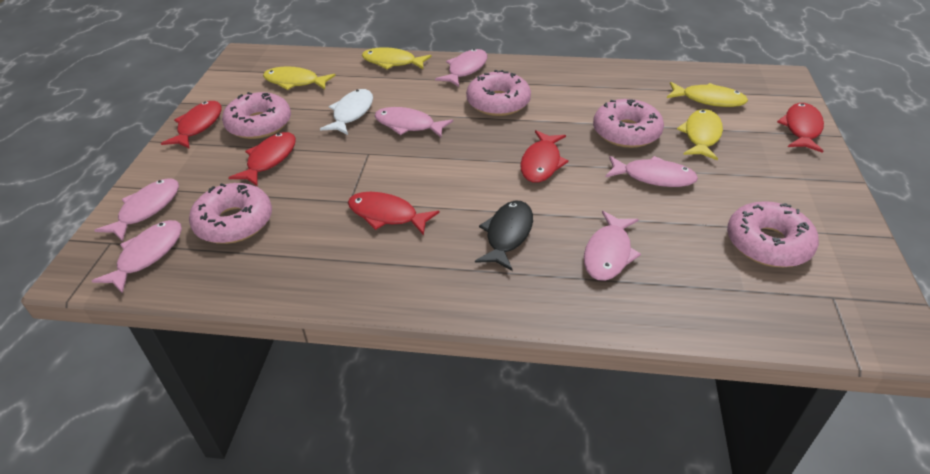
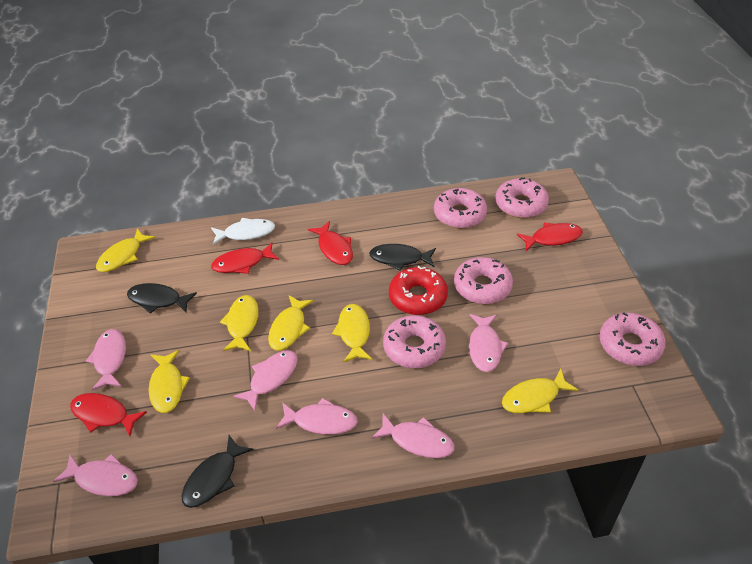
black fish: 1 -> 3
red donut: 0 -> 1
red fish: 5 -> 4
yellow fish: 4 -> 6

